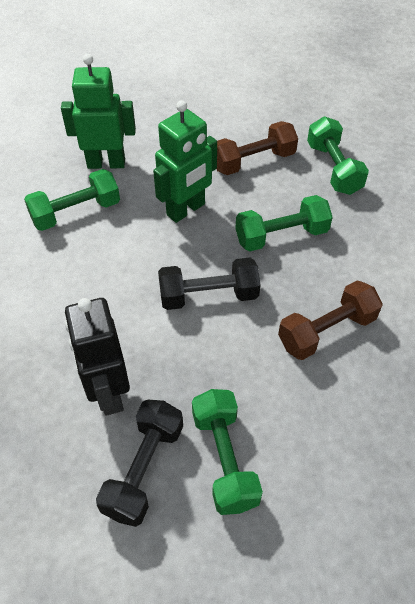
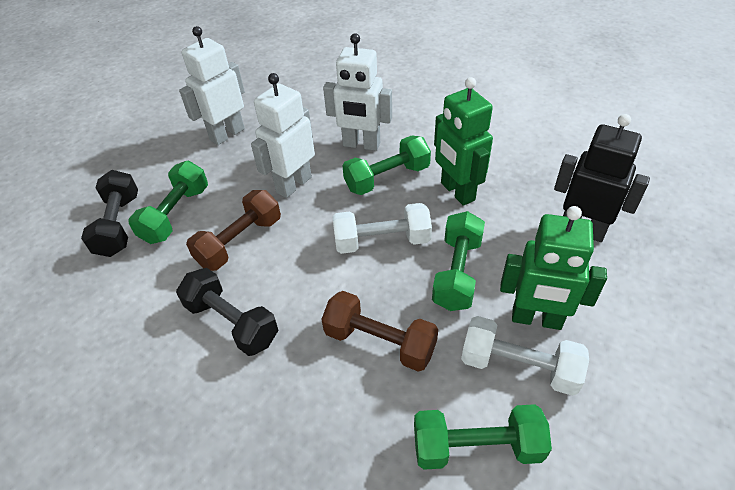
white dumbbell: 0 -> 2
white robot: 0 -> 3

